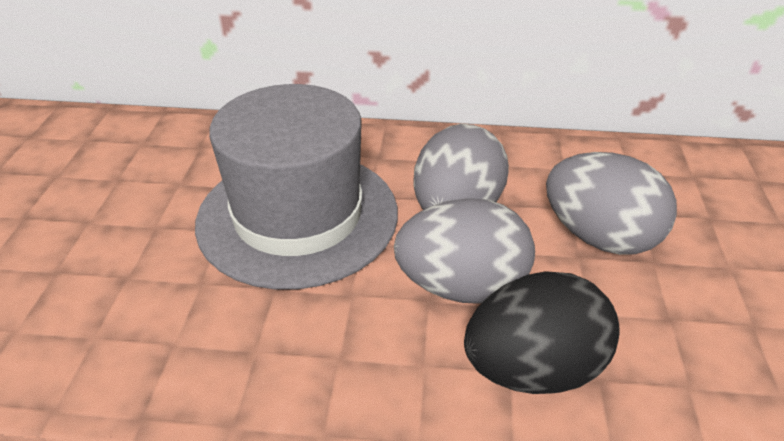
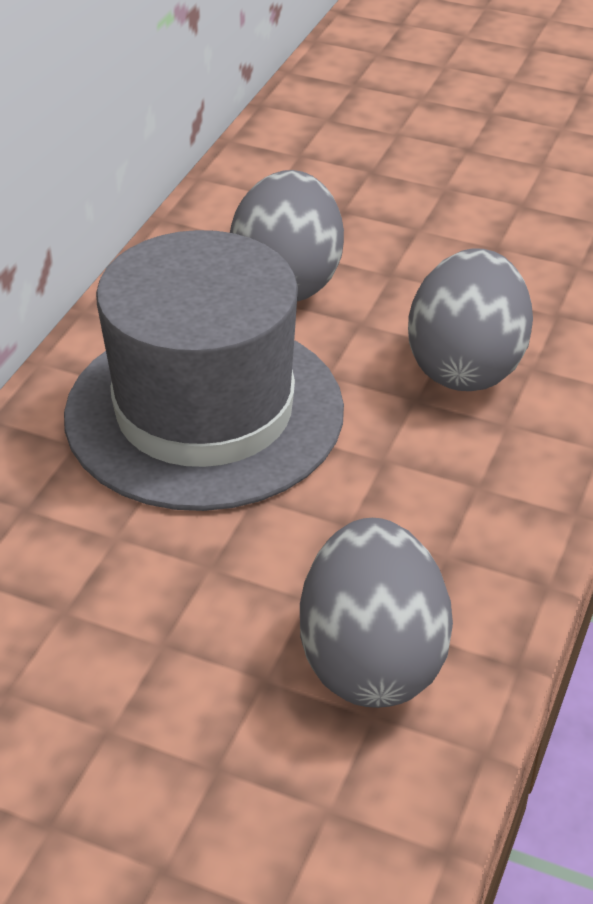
black egg: 1 -> 0

